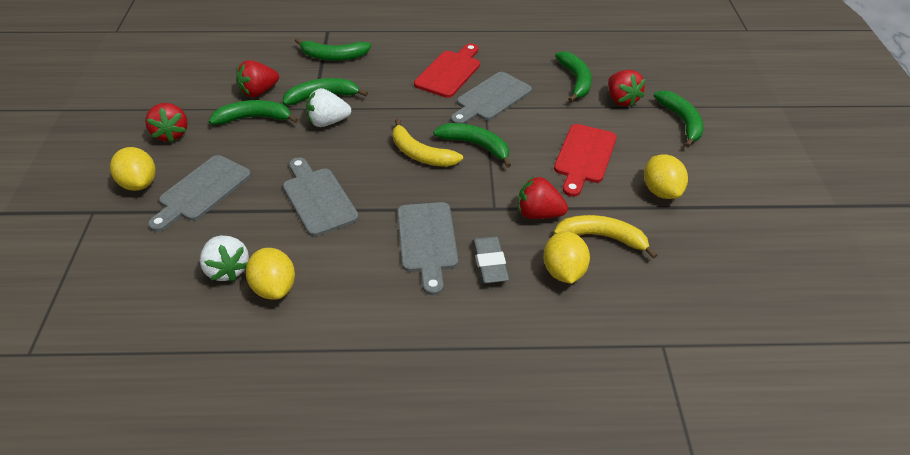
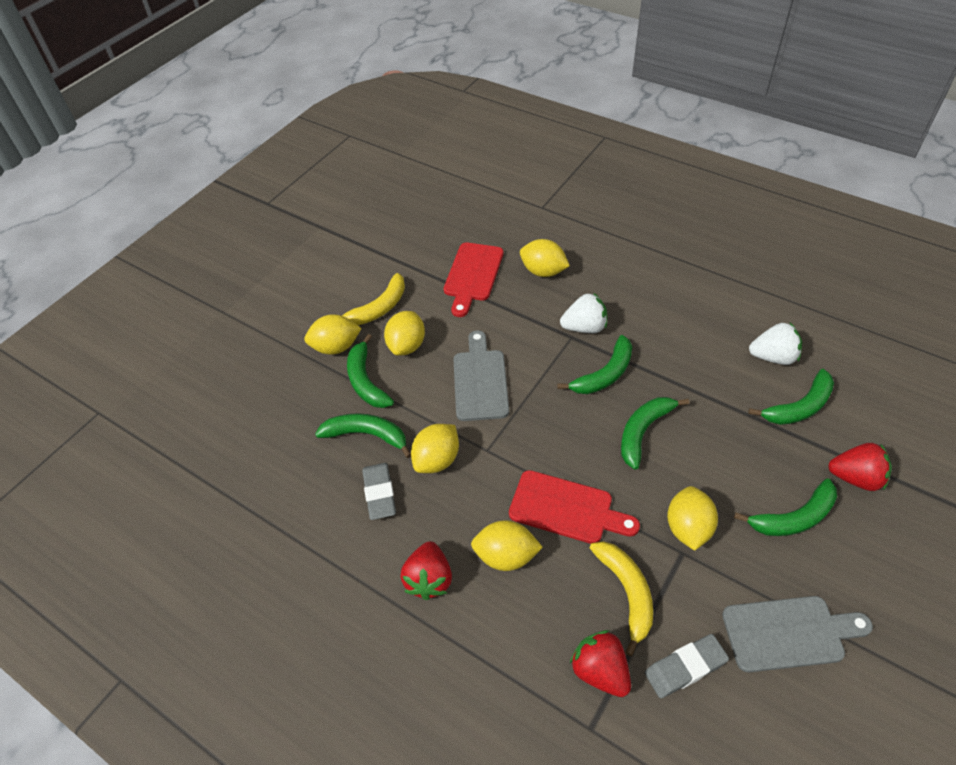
grey cutting board: 4 -> 2
grey eraser: 1 -> 2
red strawberry: 4 -> 3
yellow lemon: 4 -> 6

